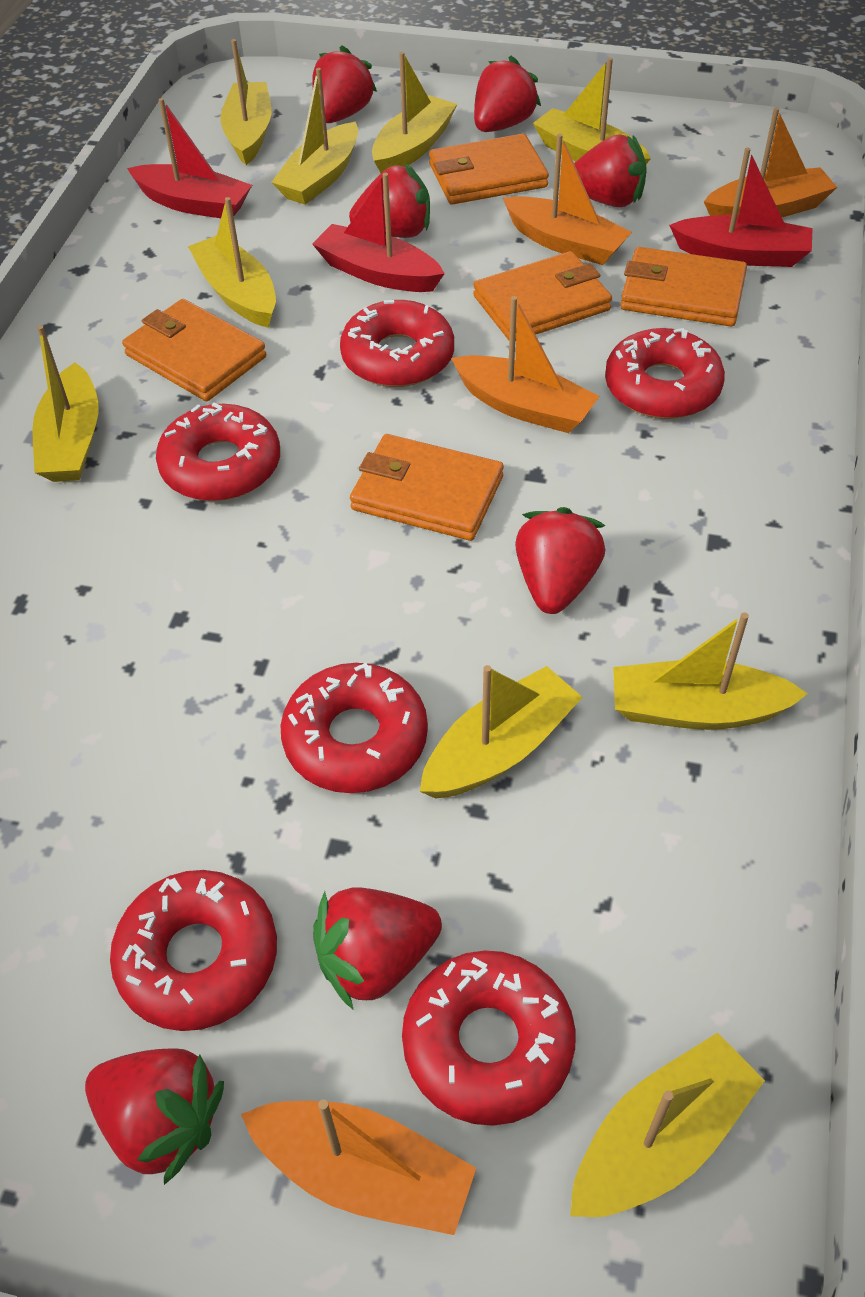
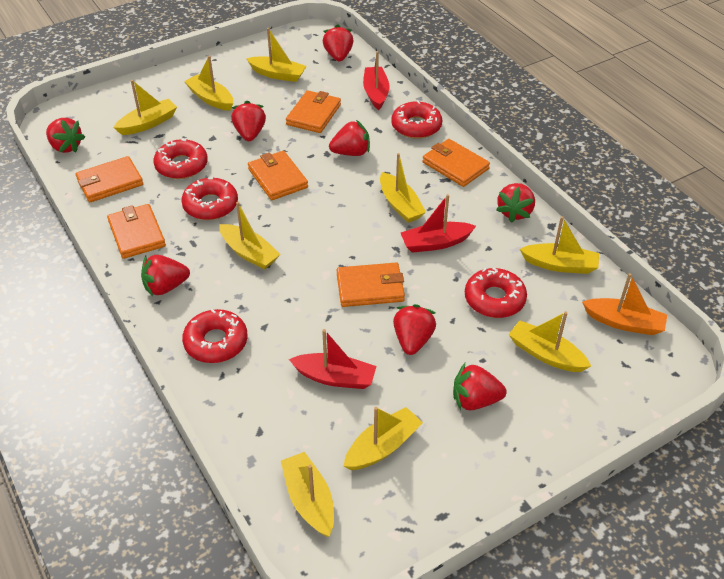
orange boat: 4 -> 1
orange wallet: 5 -> 6
red donut: 6 -> 5
red strawberry: 7 -> 8

